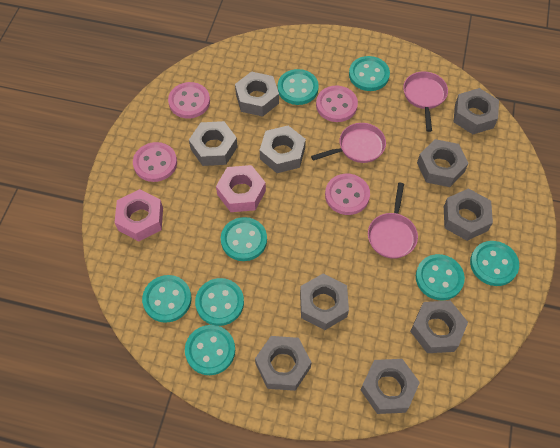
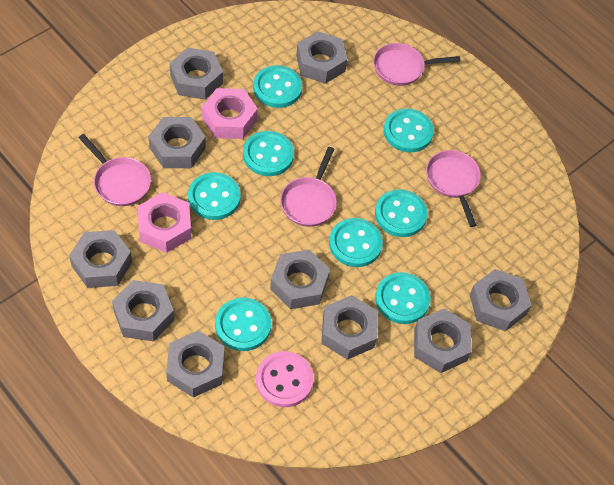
pink button: 4 -> 1
pink pan: 3 -> 4

